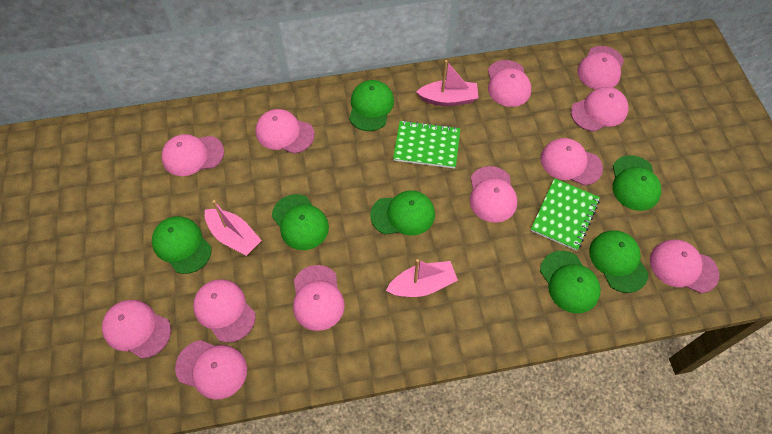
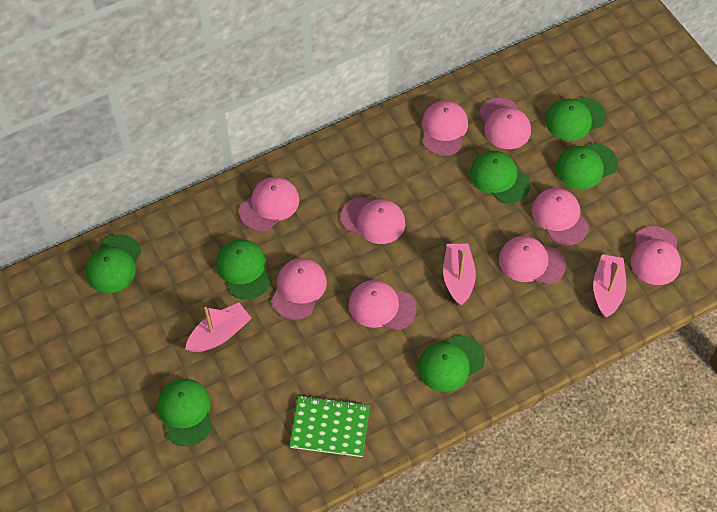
green notebook: 2 -> 1
pink cap: 12 -> 9

